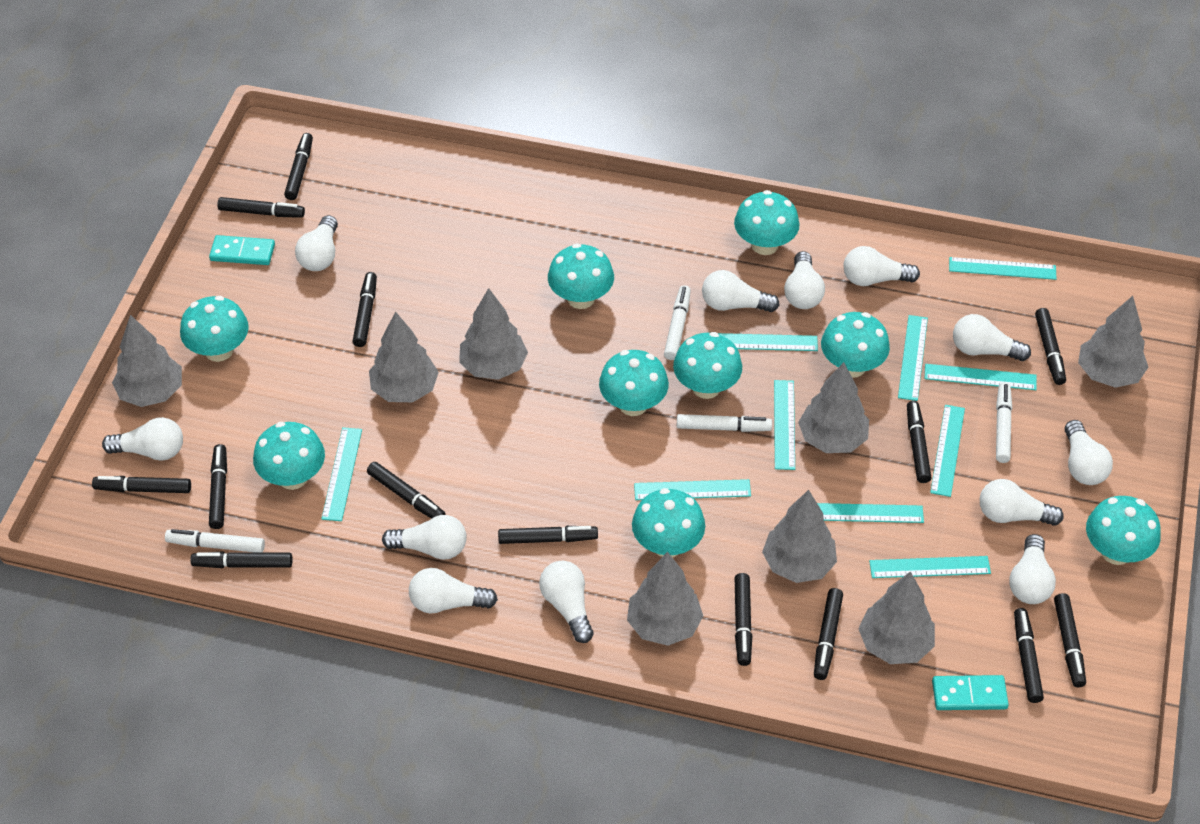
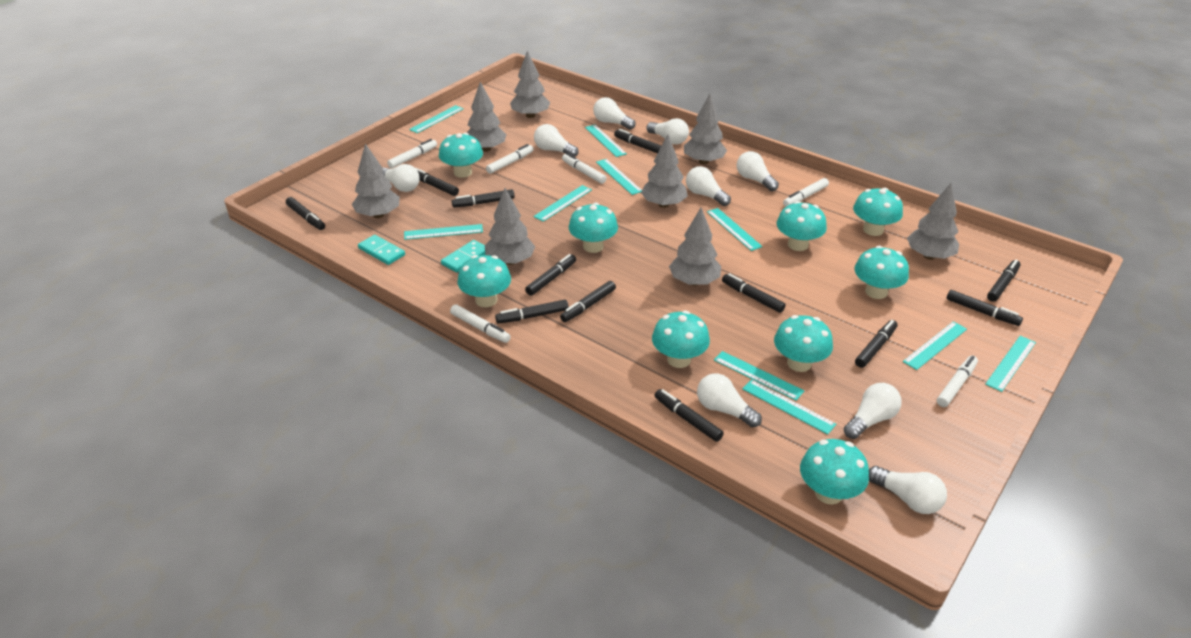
black marker: 14 -> 12
white light bulb: 12 -> 9
white marker: 4 -> 6

